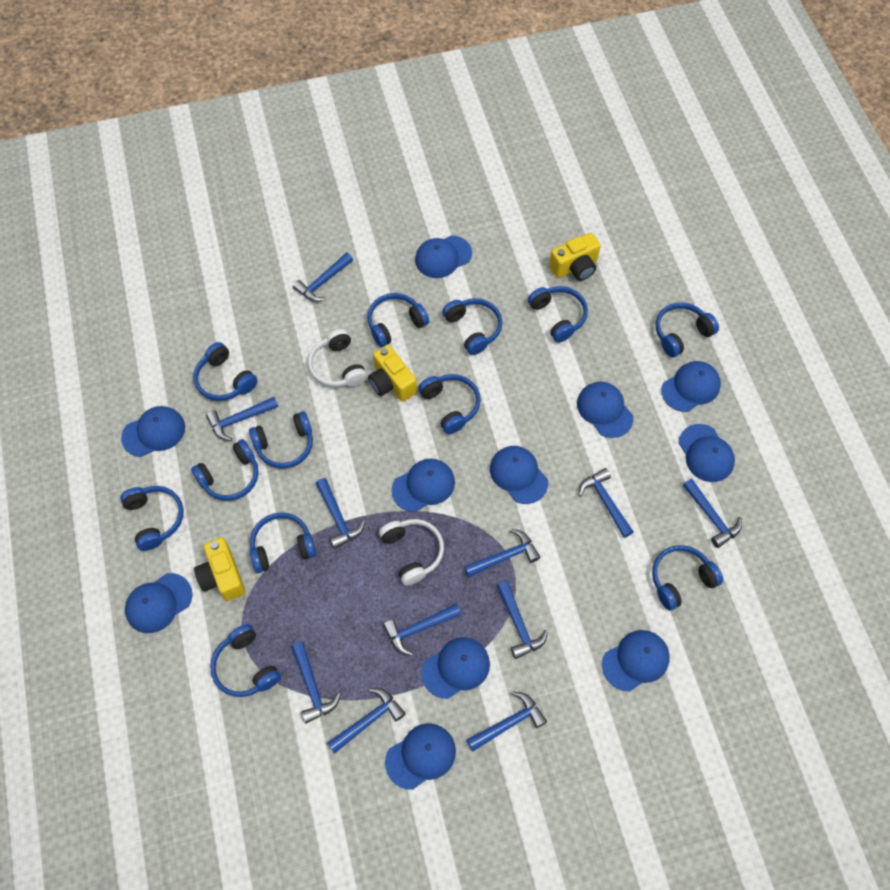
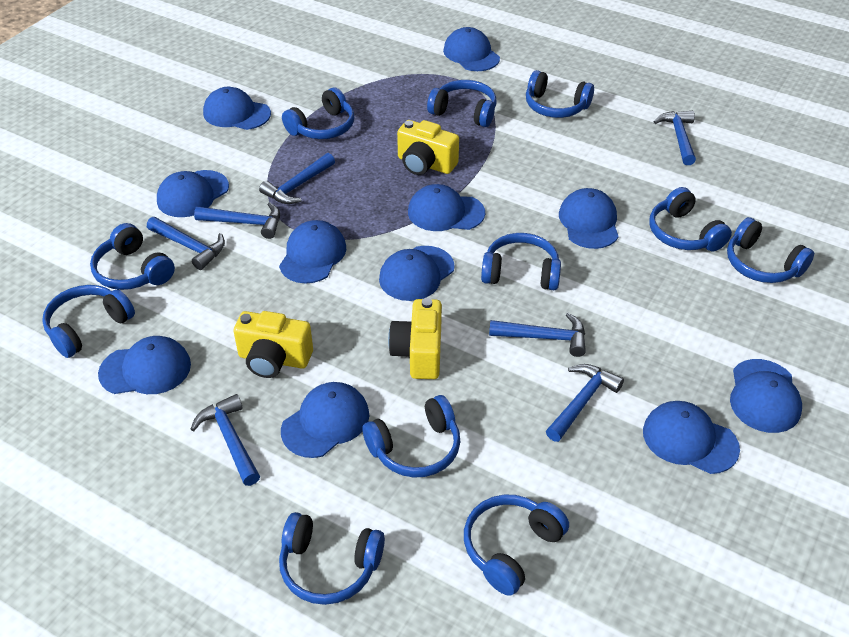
blue hammer: 11 -> 7
blue headphones: 12 -> 11
white headphones: 2 -> 0

